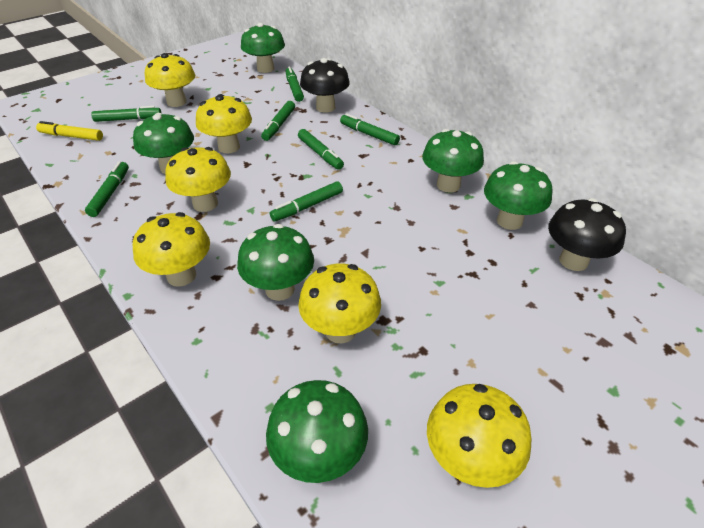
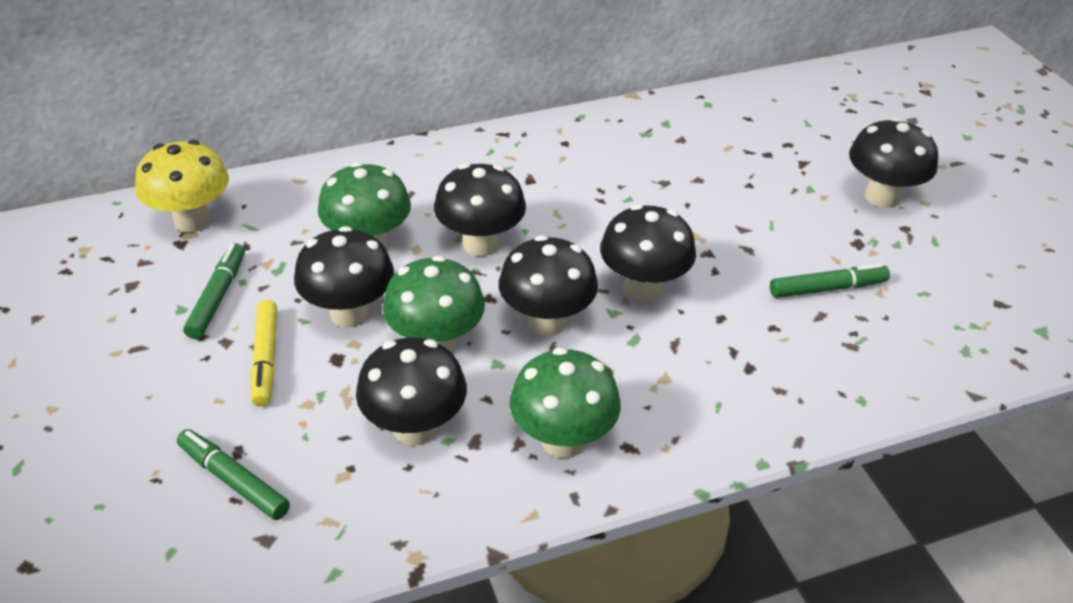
black mushroom: 2 -> 6
green marker: 7 -> 3
green mushroom: 6 -> 3
yellow mushroom: 6 -> 1

